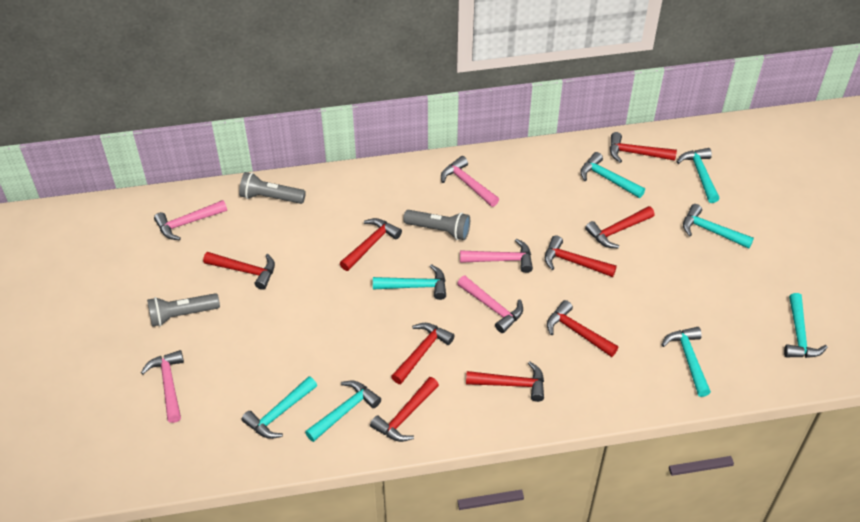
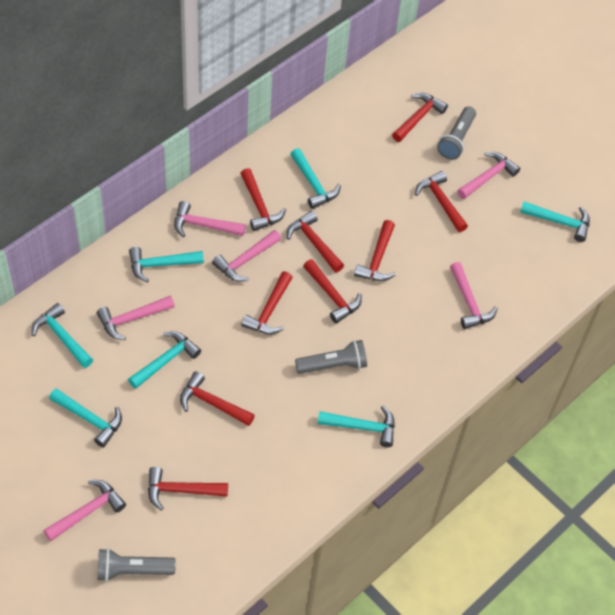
pink hammer: 5 -> 6
turquoise hammer: 8 -> 7

